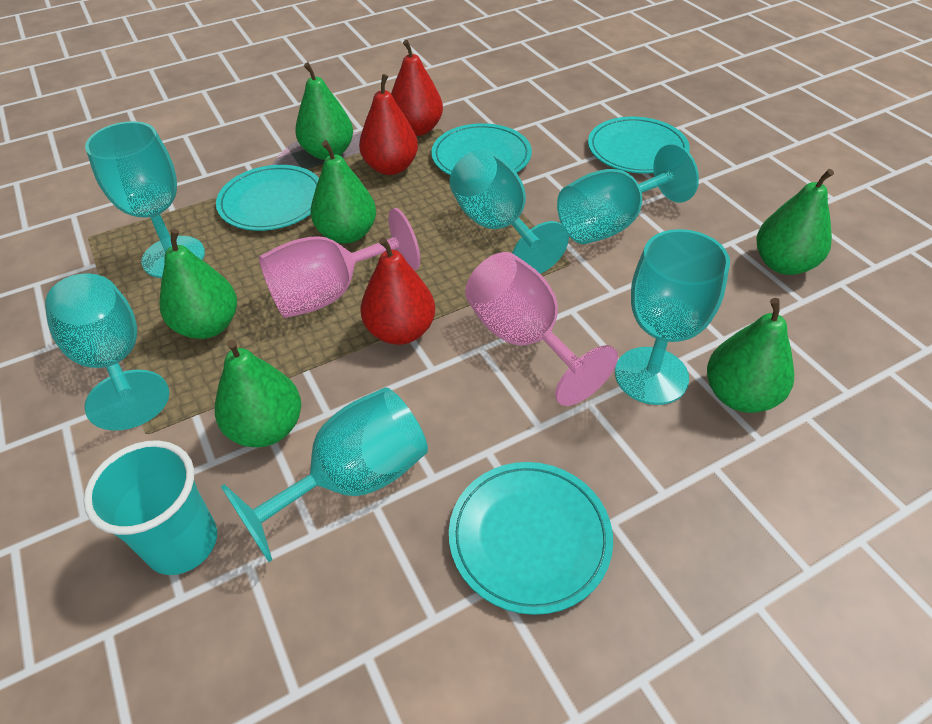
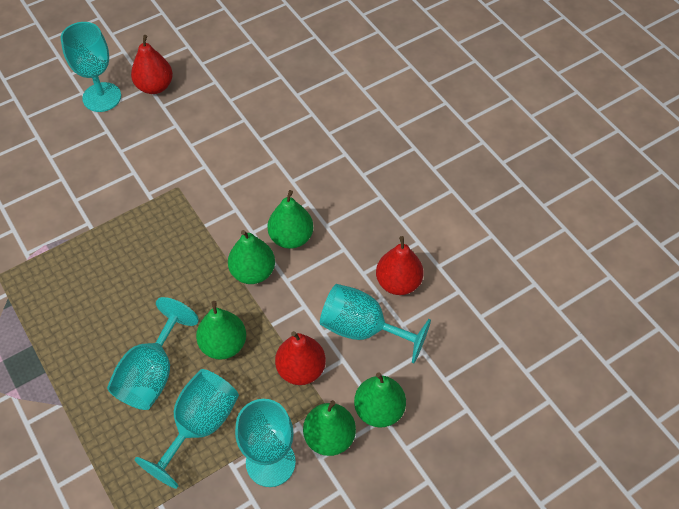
green pear: 6 -> 5
pink goblet: 2 -> 0
turquoise cup: 1 -> 0
turquoise goblet: 6 -> 5
turquoise plate: 4 -> 0

